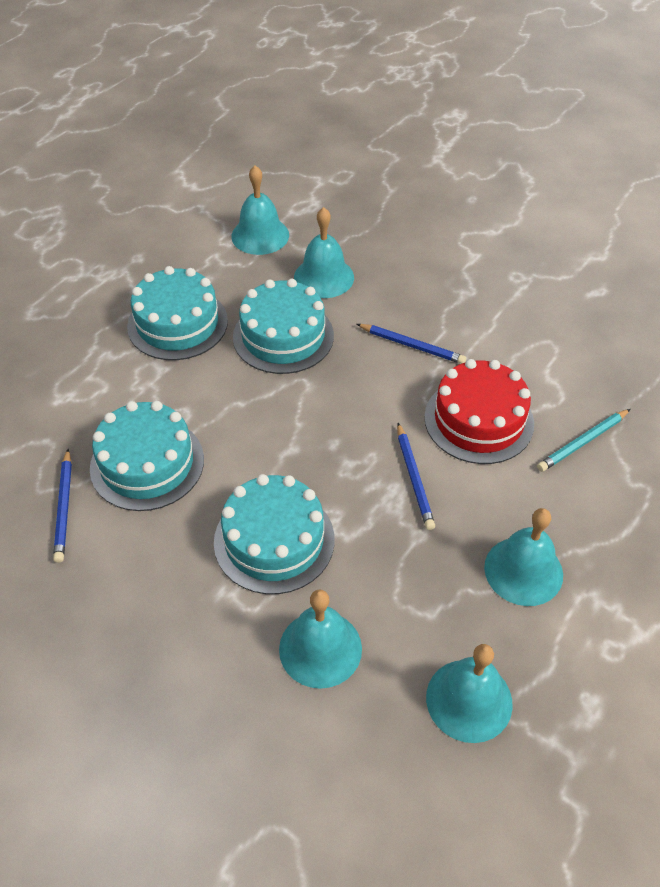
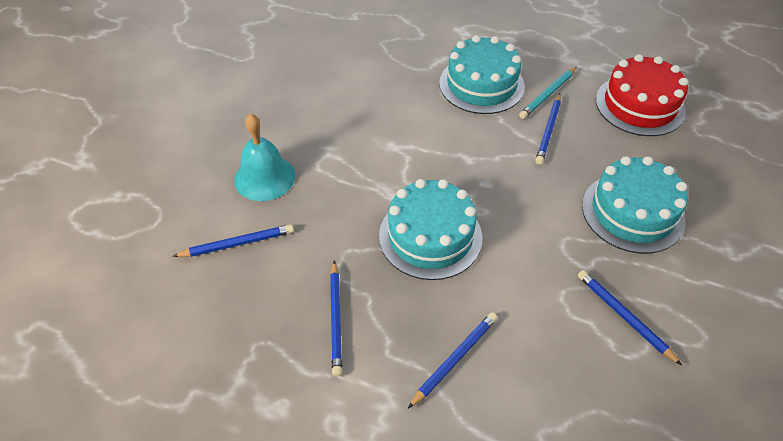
blue pencil: 3 -> 5
turquoise bell: 5 -> 1
turquoise cake: 4 -> 3

